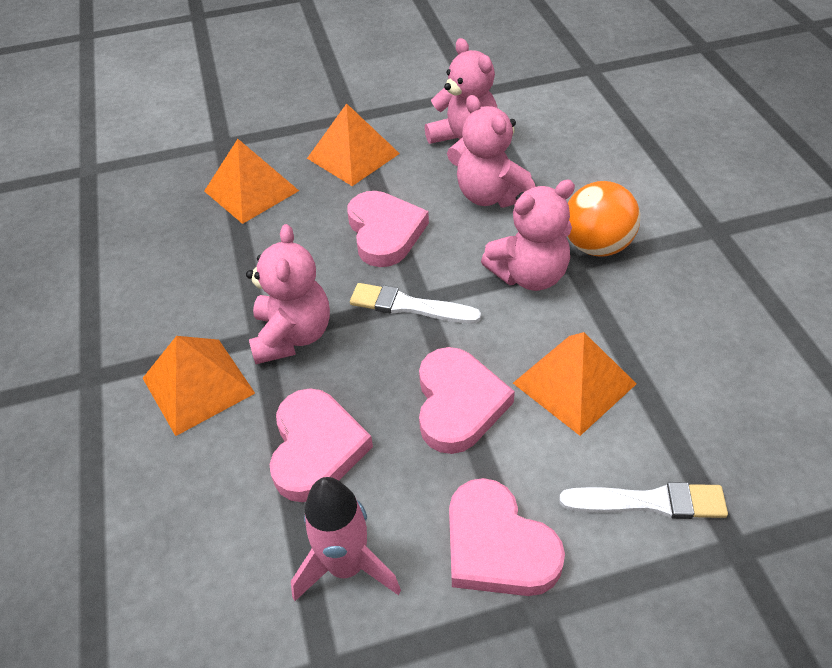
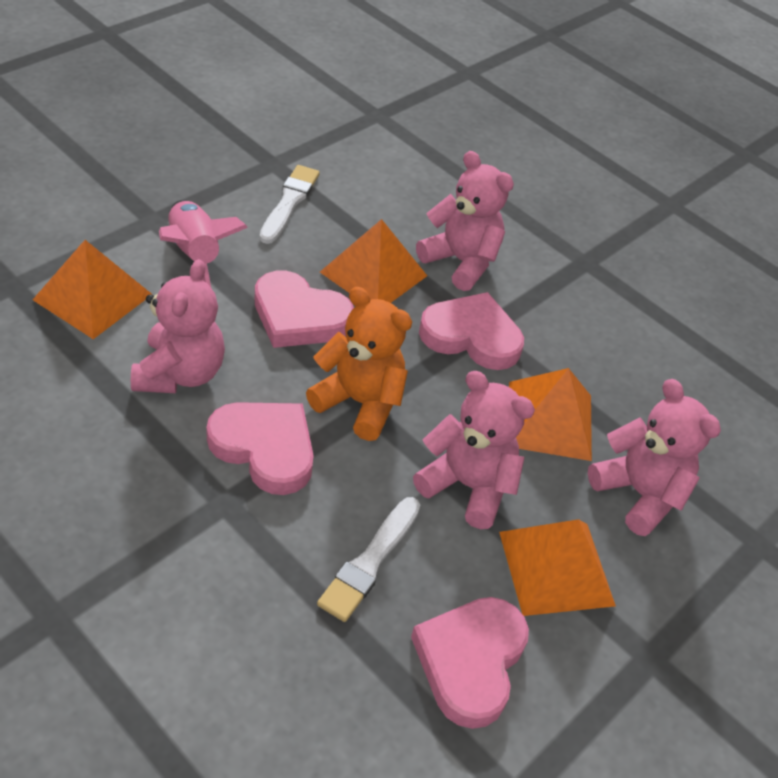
orange ball: 1 -> 0
orange teddy bear: 0 -> 1

